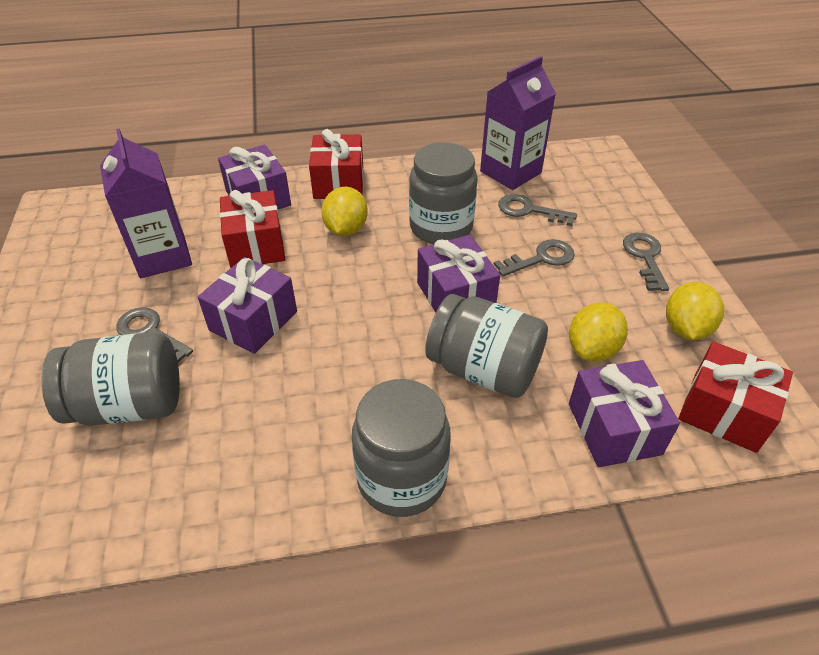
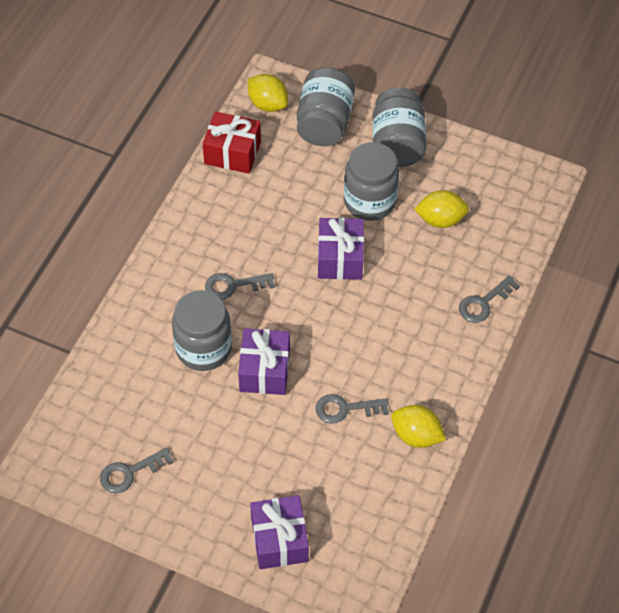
purple carton: 2 -> 0
purple gift: 4 -> 3
red gift: 3 -> 1

